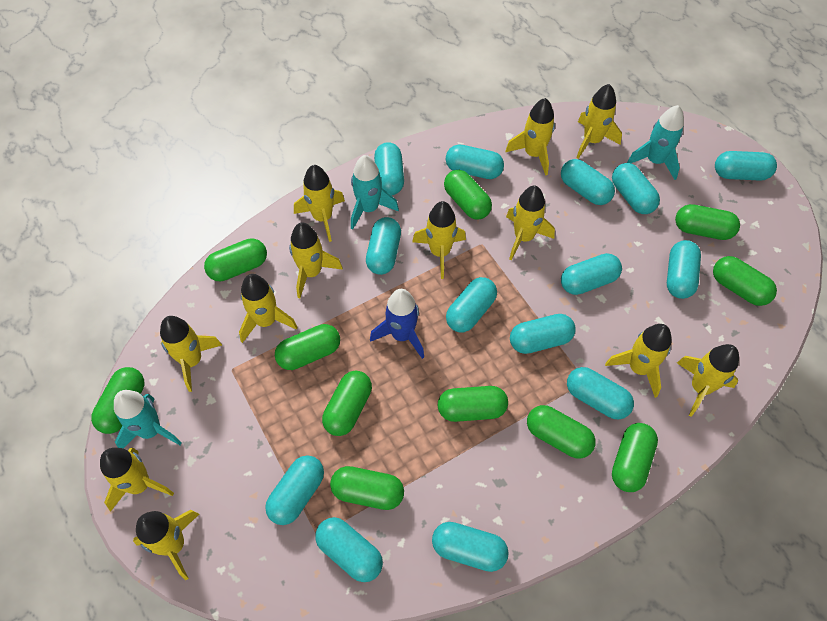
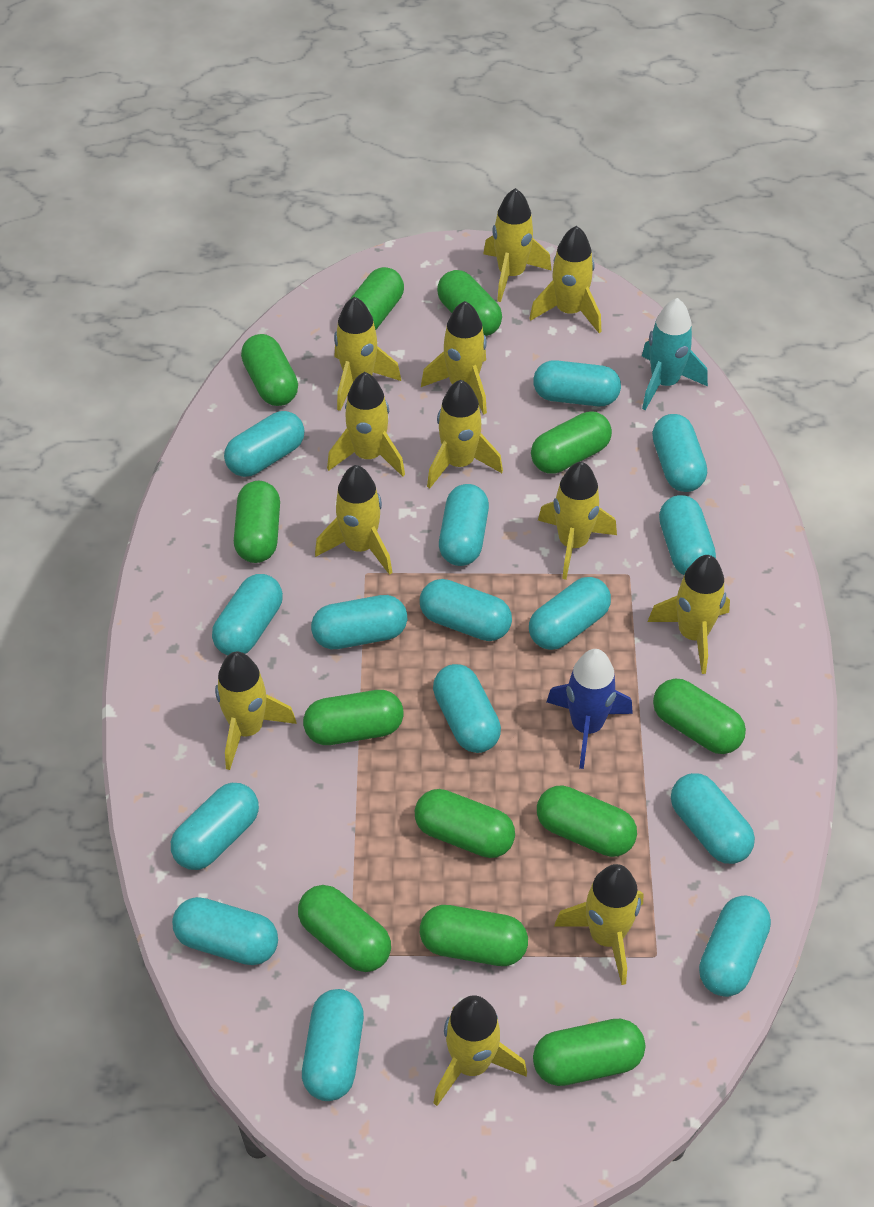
green capsule: 11 -> 12
turquoise capsule: 14 -> 15
turquoise rocket: 3 -> 1

